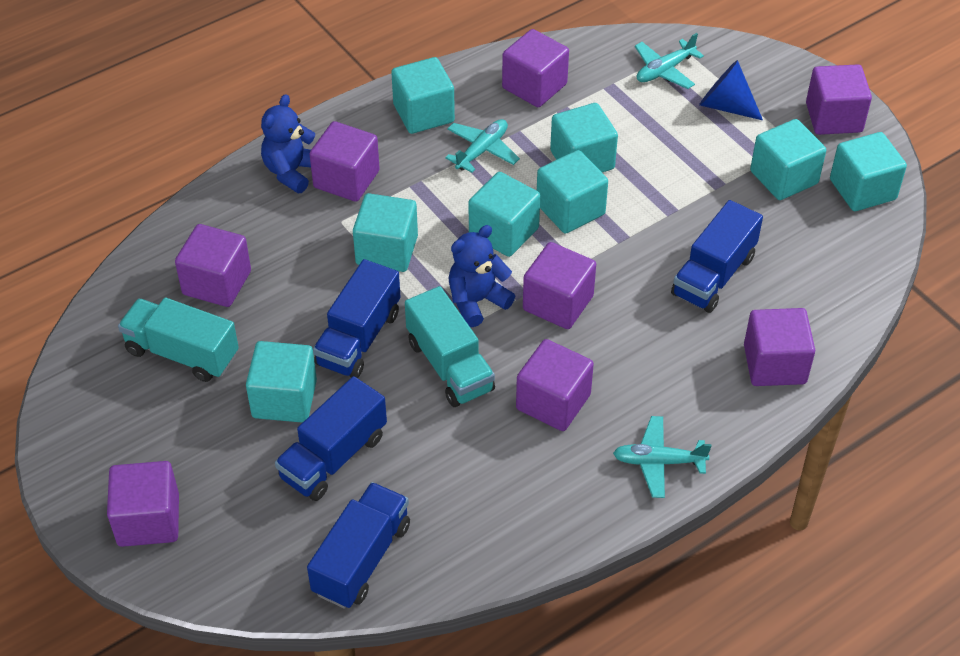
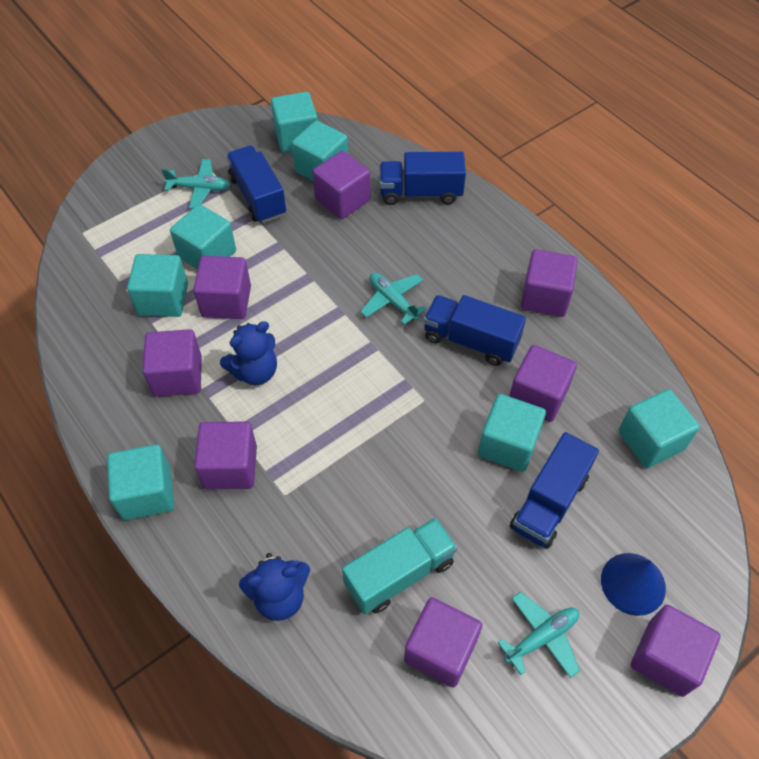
turquoise cube: 8 -> 7
turquoise truck: 2 -> 1

